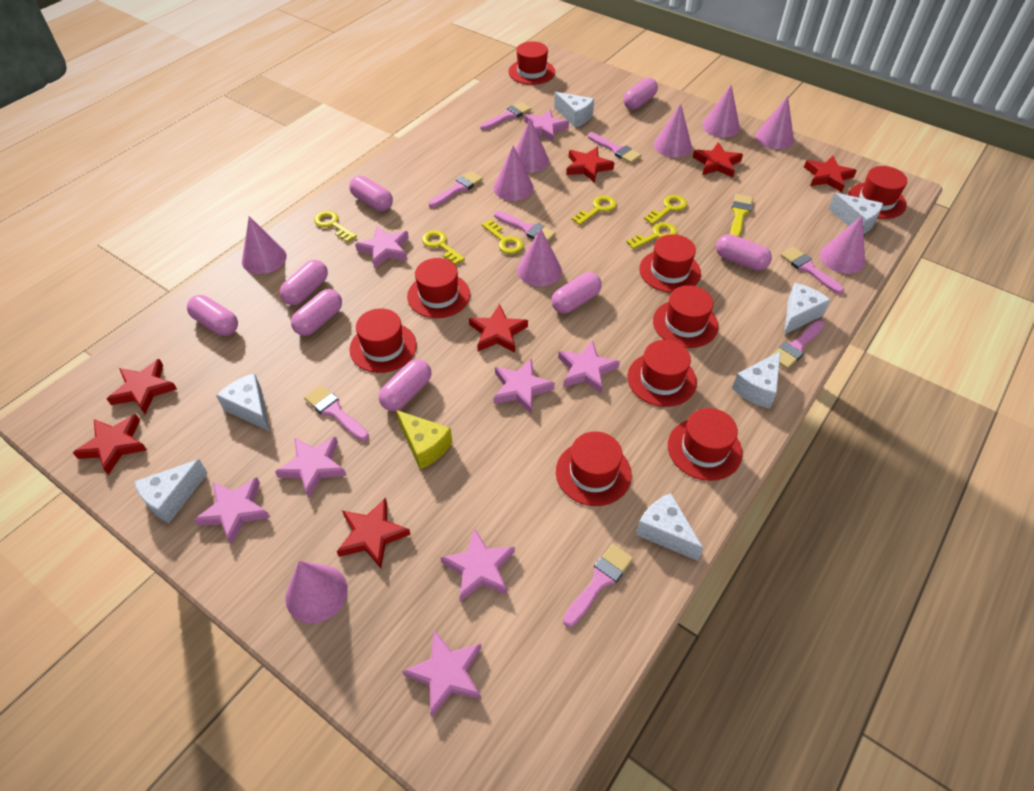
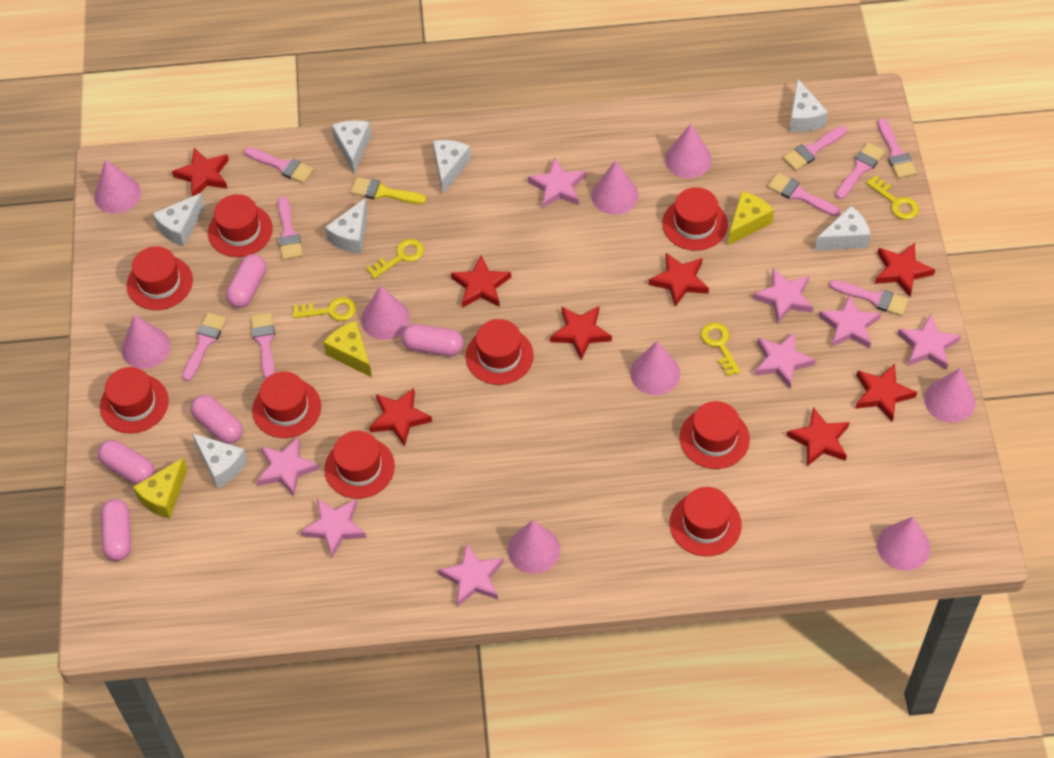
pink brush: 8 -> 9
pink capsule: 8 -> 5
red star: 7 -> 8
yellow cheese: 1 -> 3
yellow key: 6 -> 4

